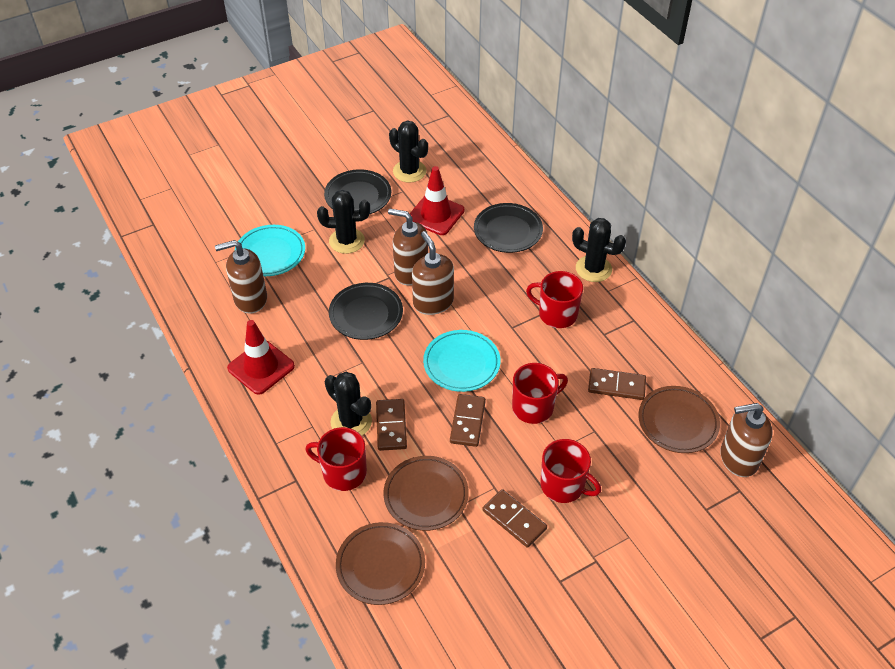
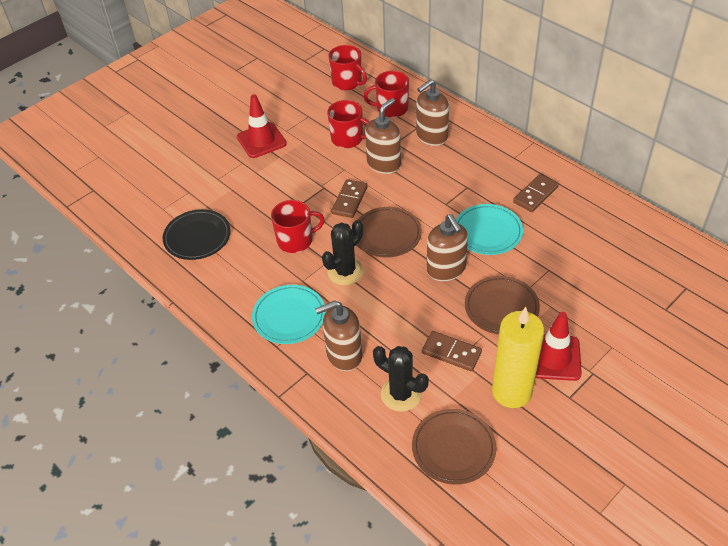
black cactus: 4 -> 2
black plate: 3 -> 1
brown domino: 4 -> 3
yellow candle: 0 -> 1

